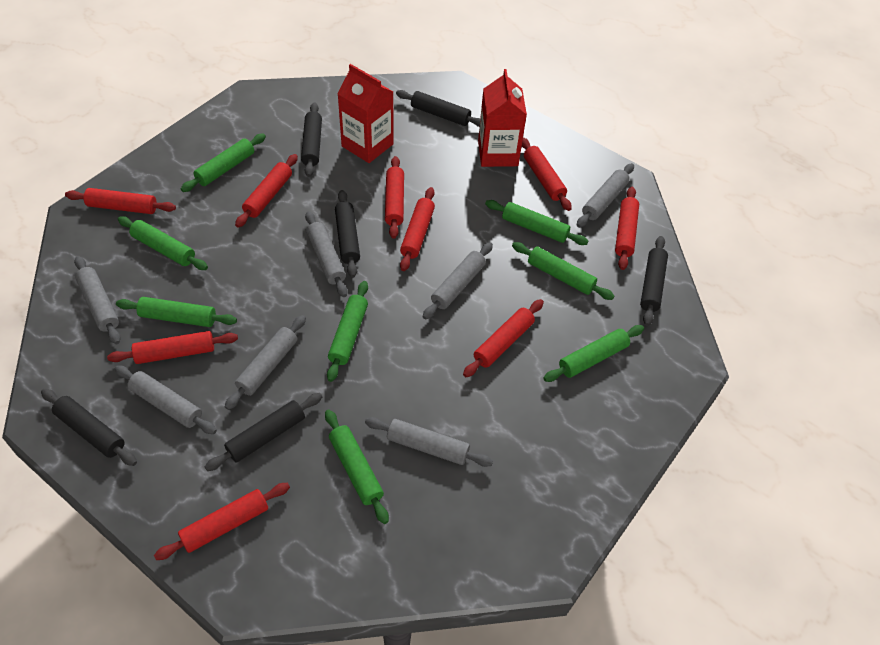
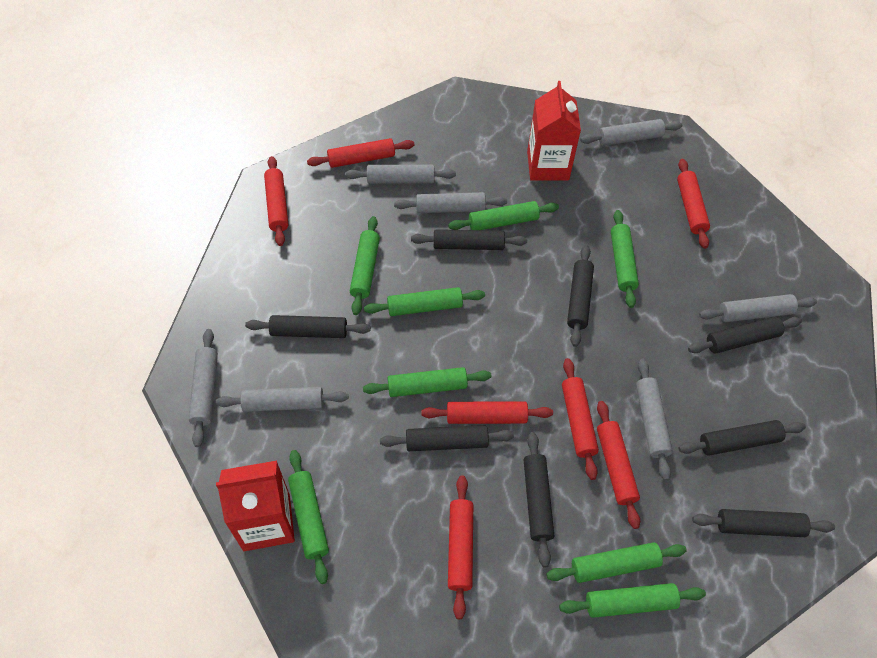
black rolling pin: 6 -> 8
red rolling pin: 9 -> 7

